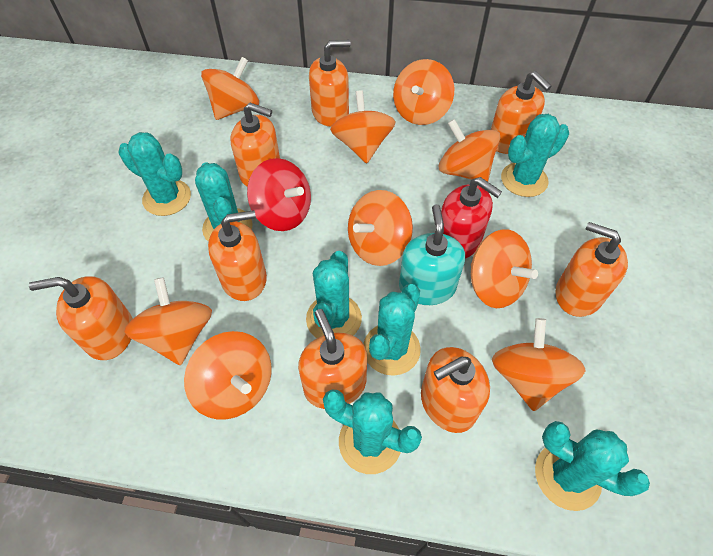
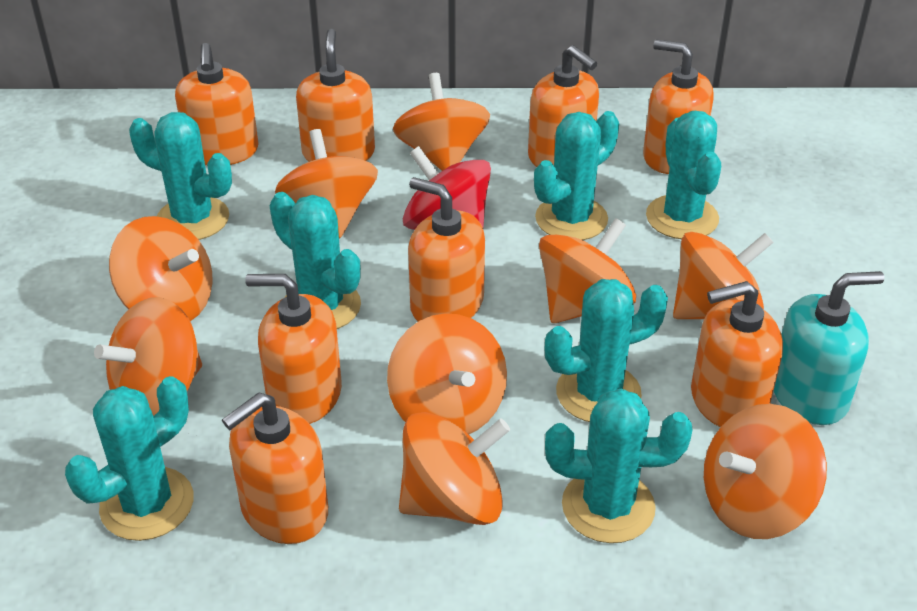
red soap dispenser: 1 -> 0

